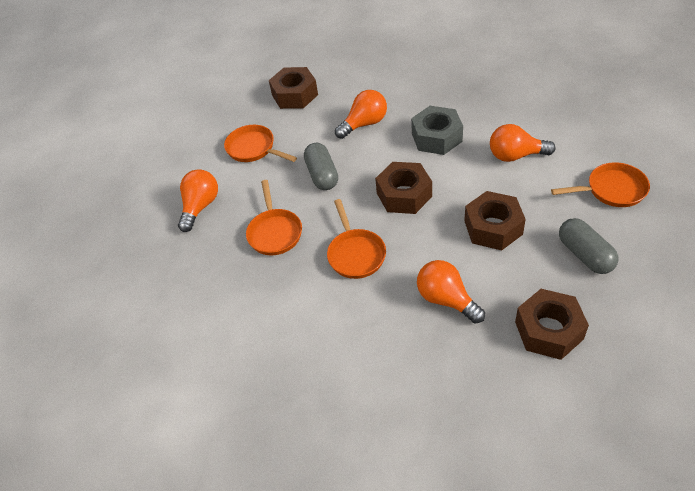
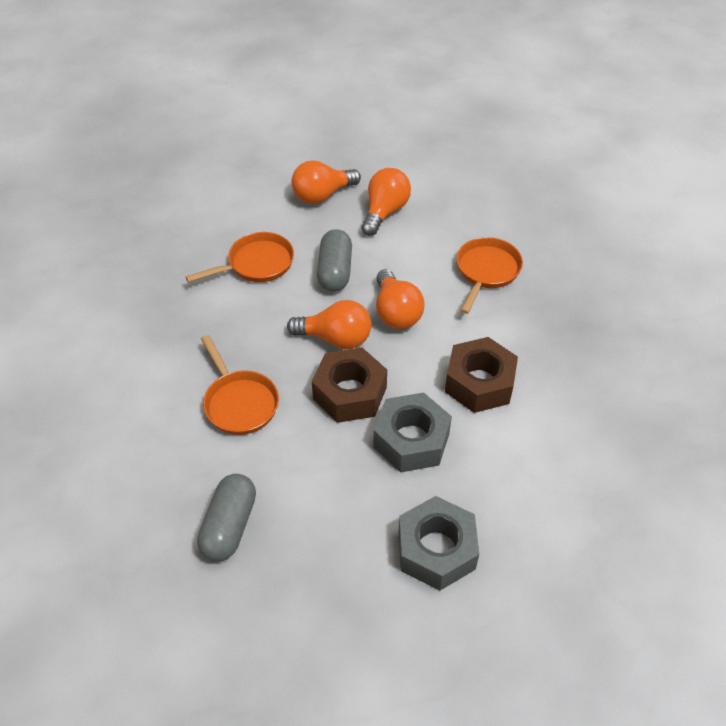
brown nut: 4 -> 2
grey nut: 1 -> 2
orange pan: 4 -> 3

